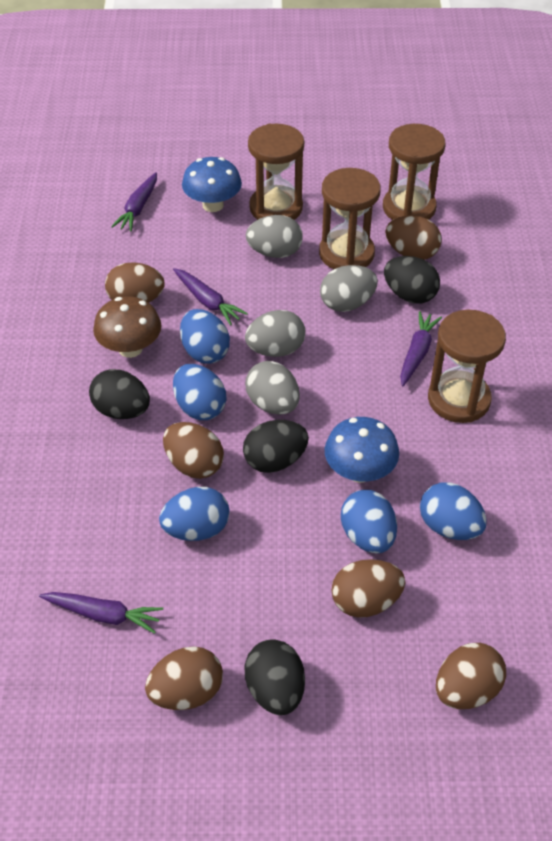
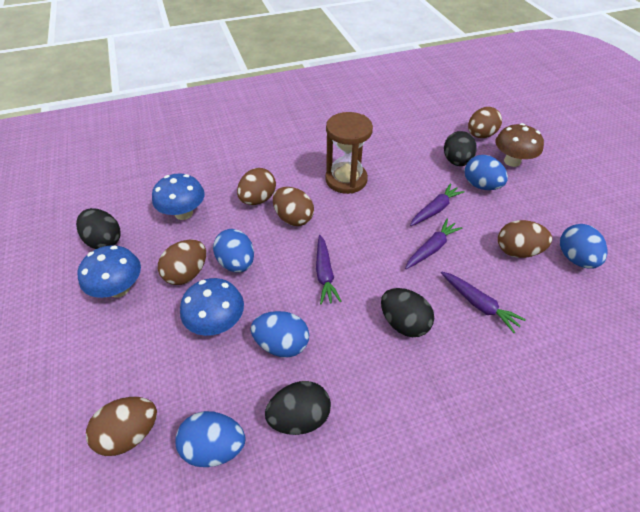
blue mushroom: 2 -> 3
brown hourglass: 4 -> 1
grey egg: 4 -> 0

